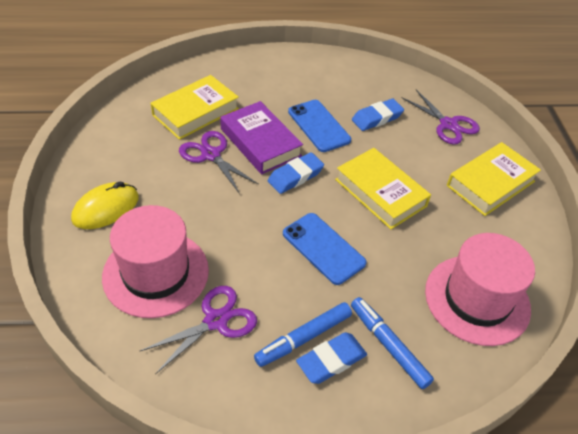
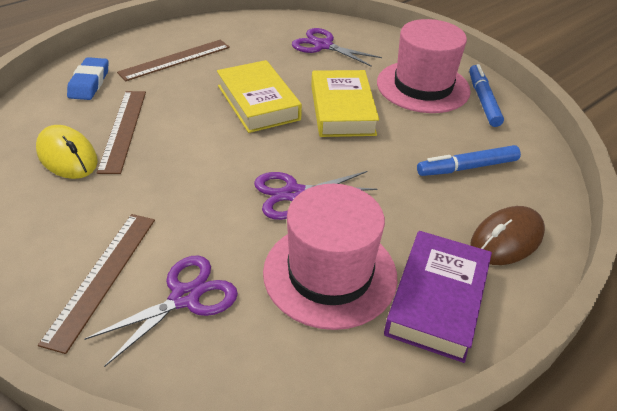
blue eraser: 3 -> 1
blue phone: 2 -> 0
brown mouse: 0 -> 1
brown ruler: 0 -> 3
yellow book: 3 -> 2

